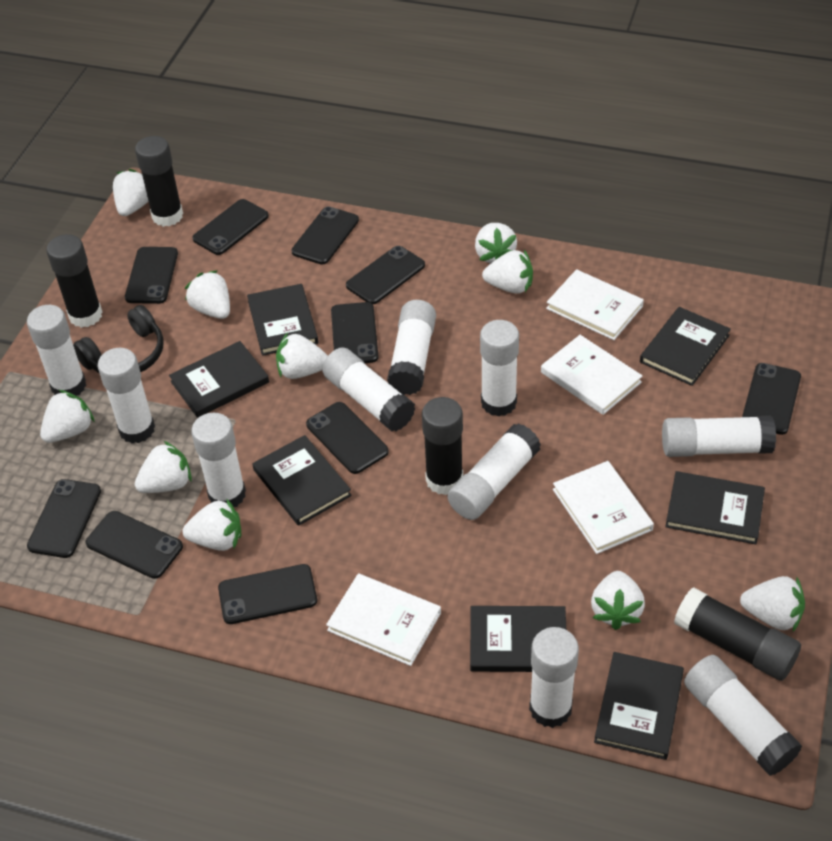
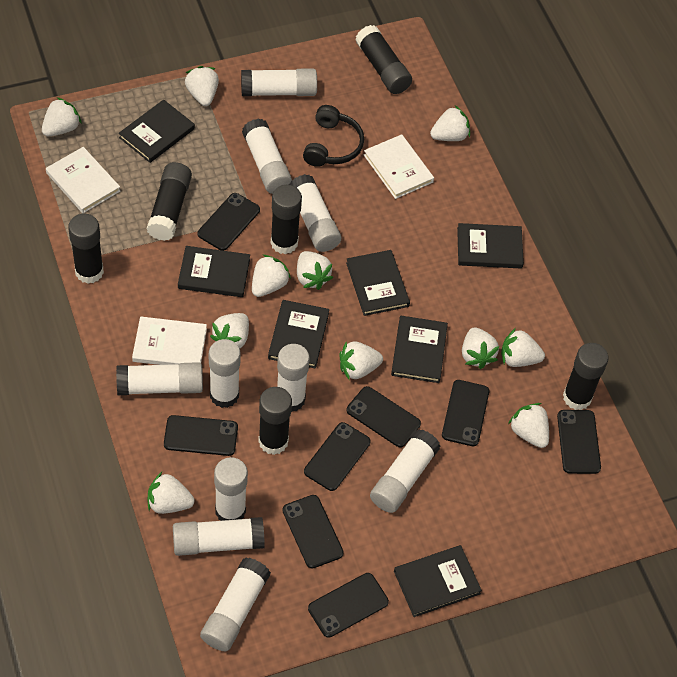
black glue stick: 4 -> 6
black phone: 10 -> 8
white book: 4 -> 3
white strawberry: 10 -> 11

